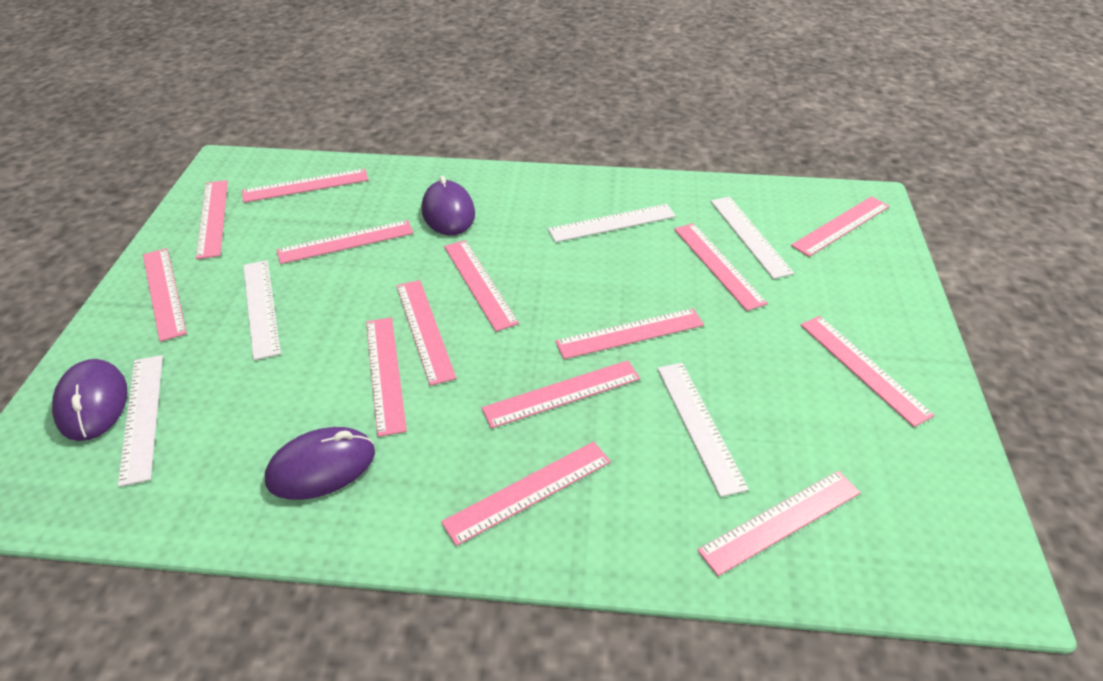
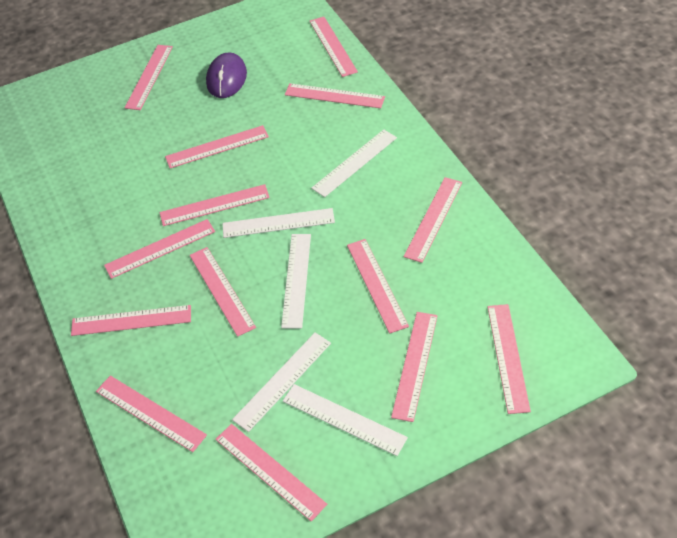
purple mouse: 3 -> 1

